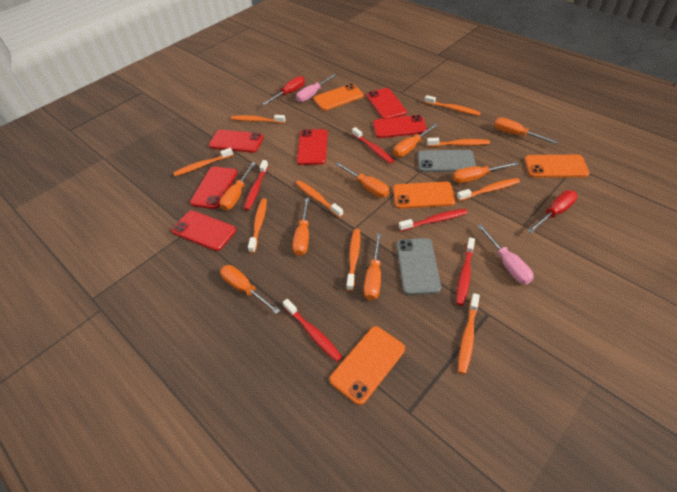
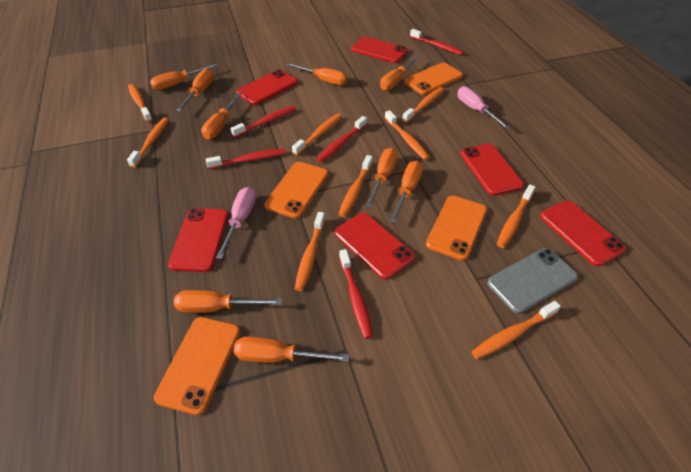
grey phone: 2 -> 1
orange screwdriver: 8 -> 9
red screwdriver: 2 -> 0

